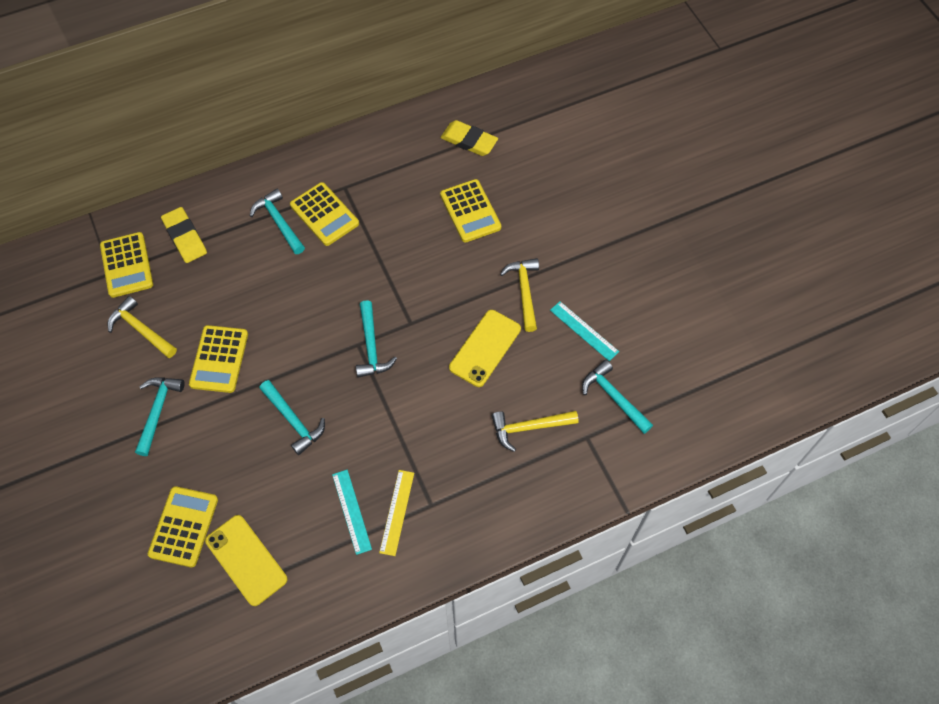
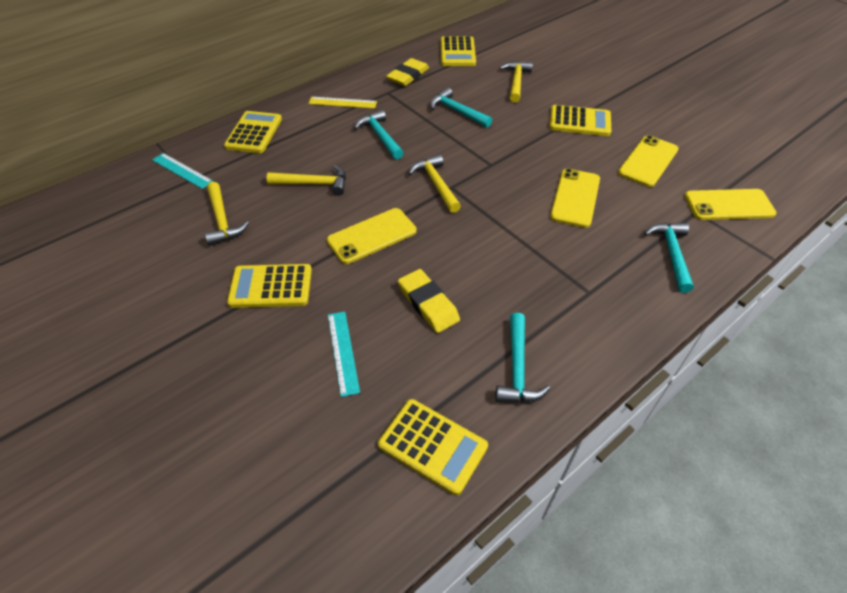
turquoise hammer: 5 -> 4
yellow hammer: 3 -> 4
yellow phone: 2 -> 4

